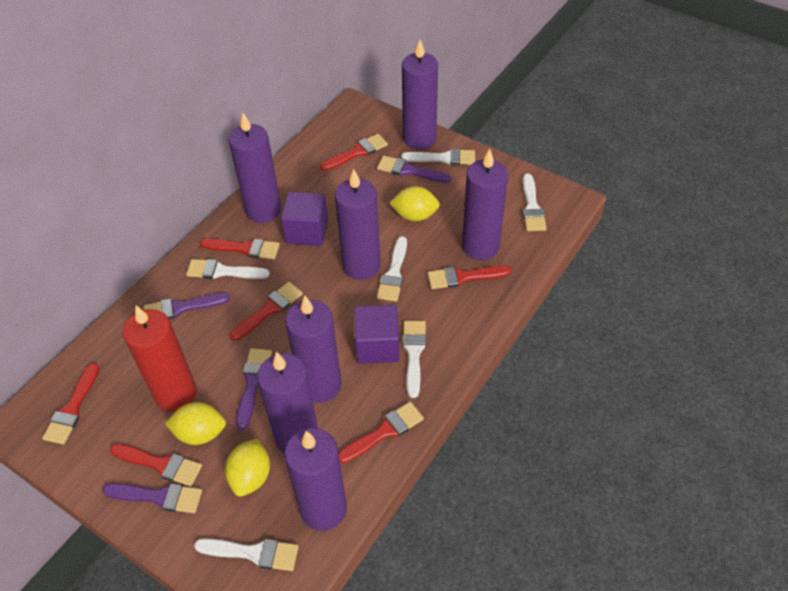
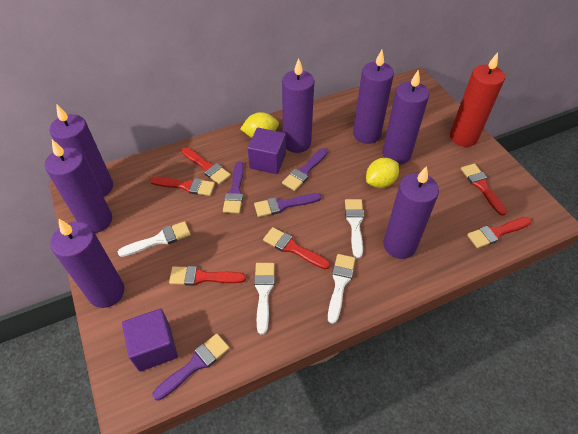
red brush: 7 -> 6
white brush: 6 -> 4
yellow lemon: 3 -> 2

